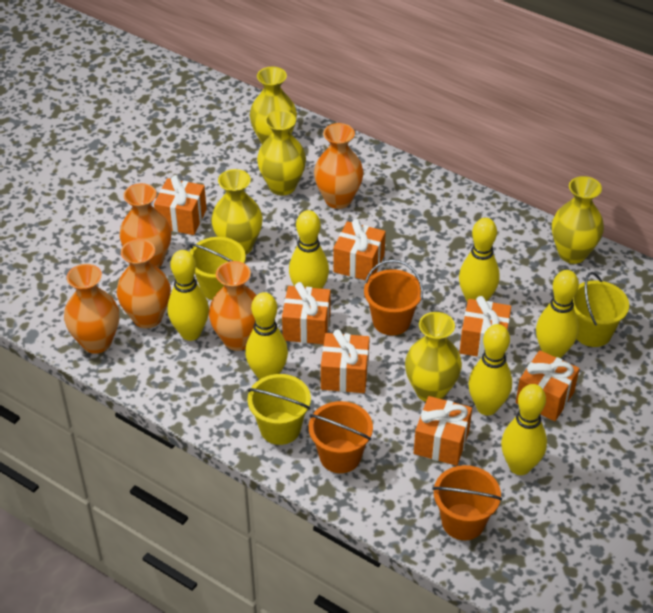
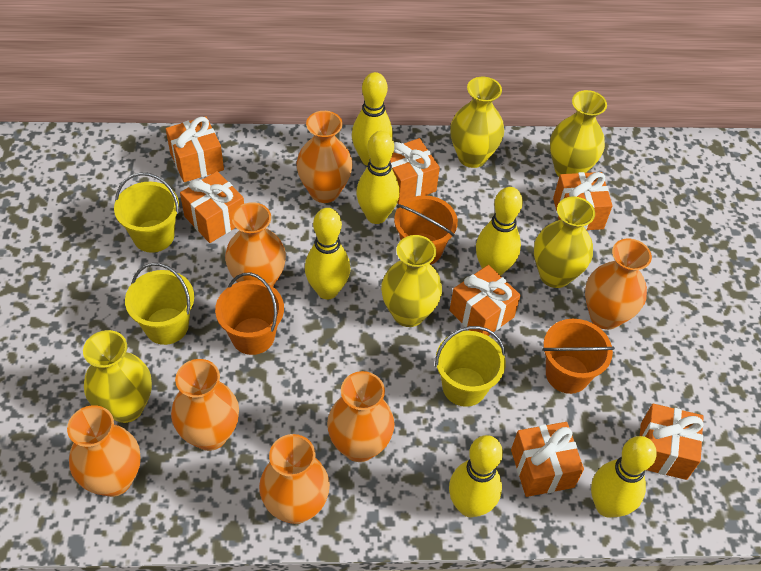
orange vase: 5 -> 7
yellow bowling pin: 7 -> 6

